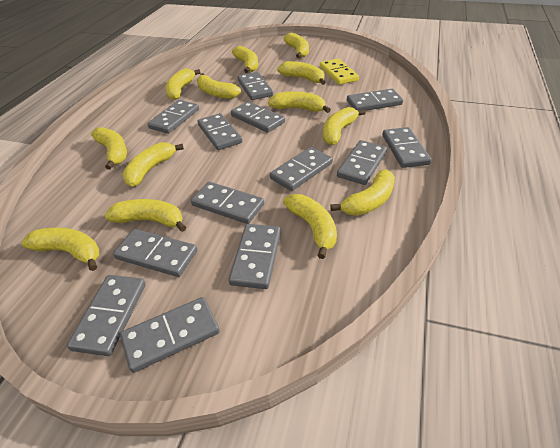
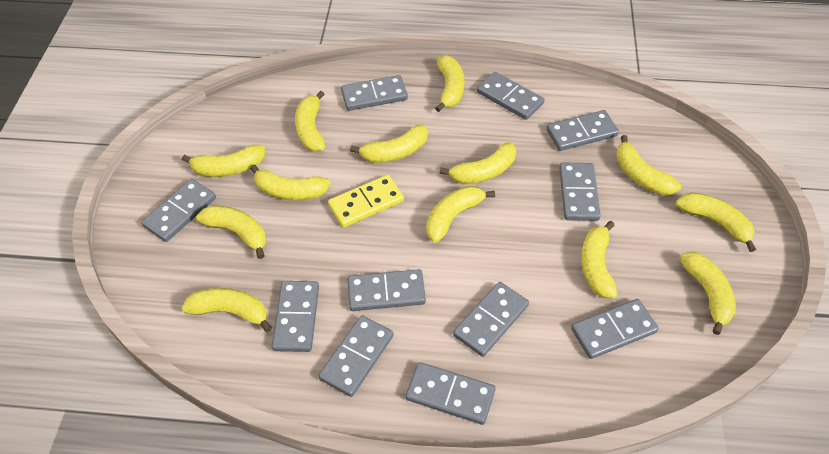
grey domino: 13 -> 11

